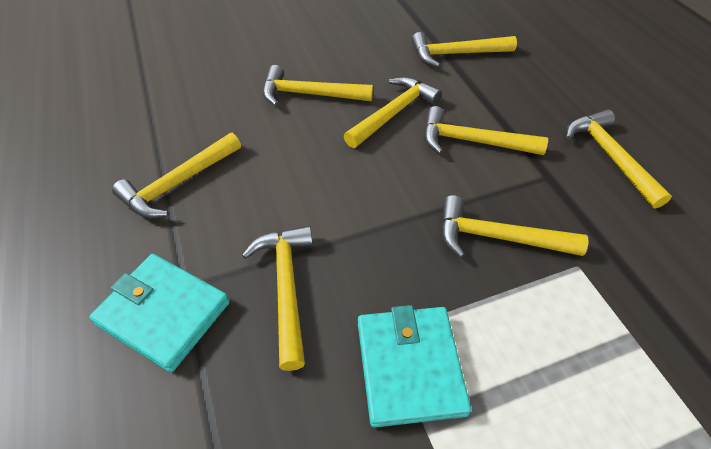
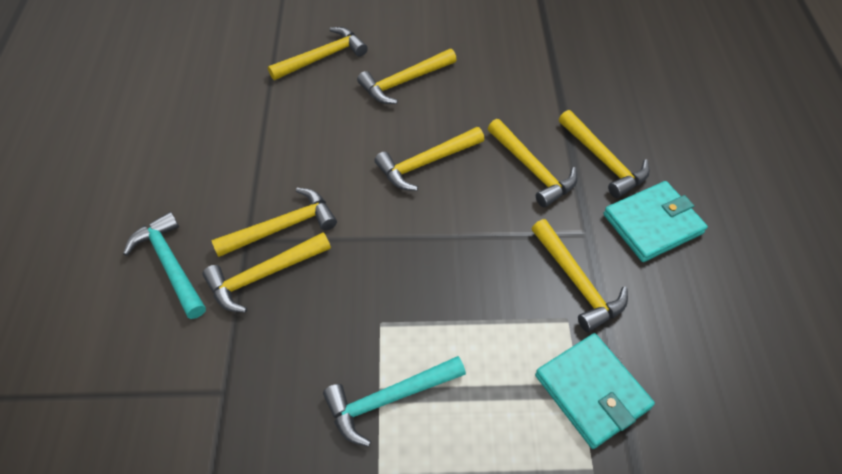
turquoise hammer: 0 -> 2

